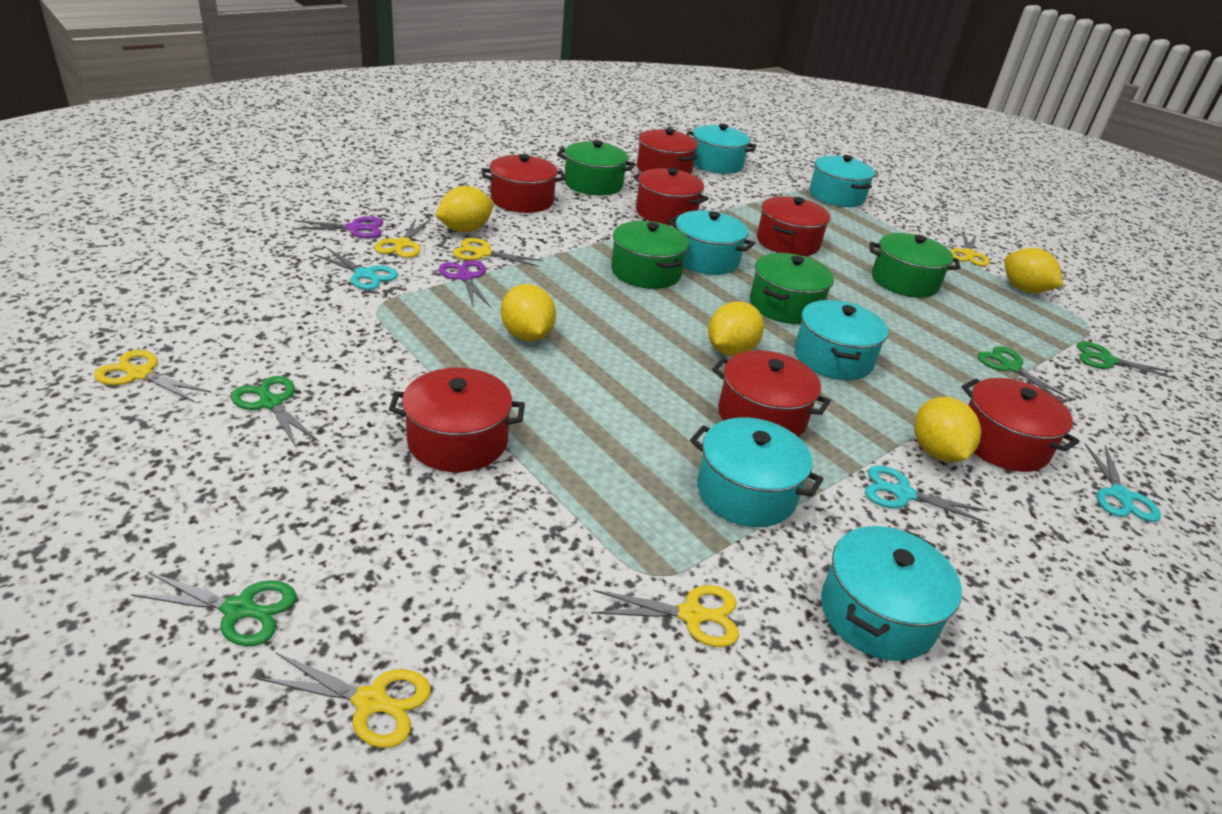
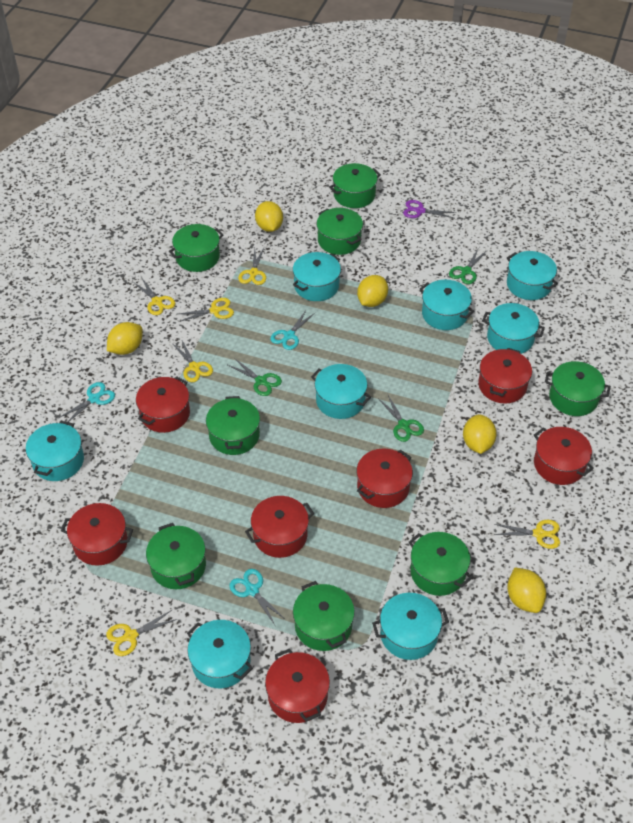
green pot: 4 -> 8
green scissors: 4 -> 3
purple scissors: 2 -> 1
turquoise pot: 6 -> 8

